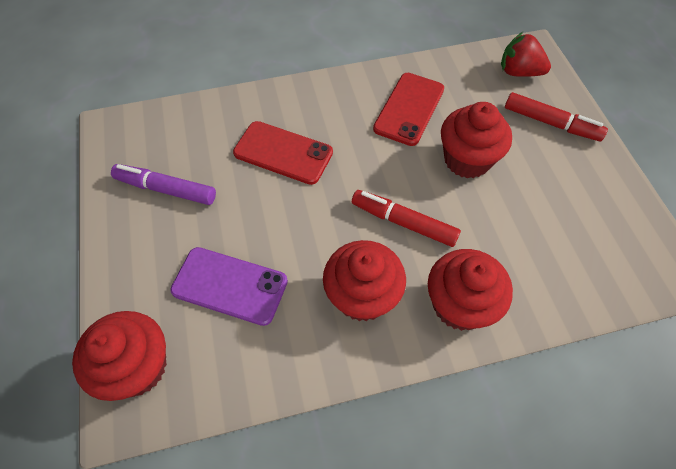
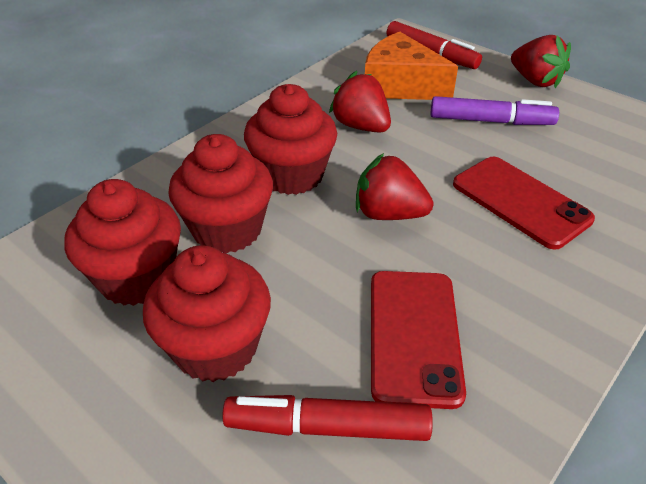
orange cheese: 0 -> 1
purple phone: 1 -> 0
red strawberry: 1 -> 3

